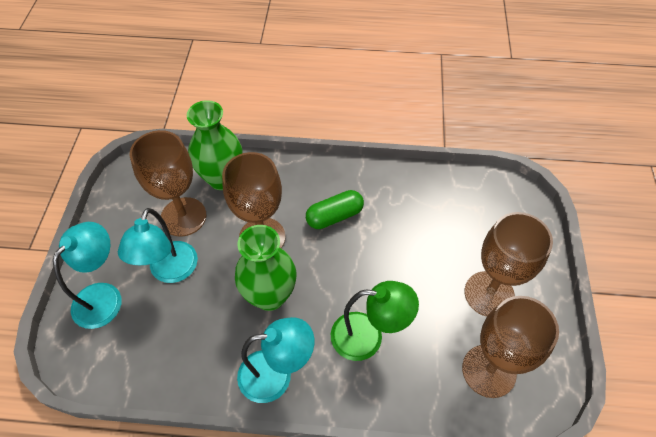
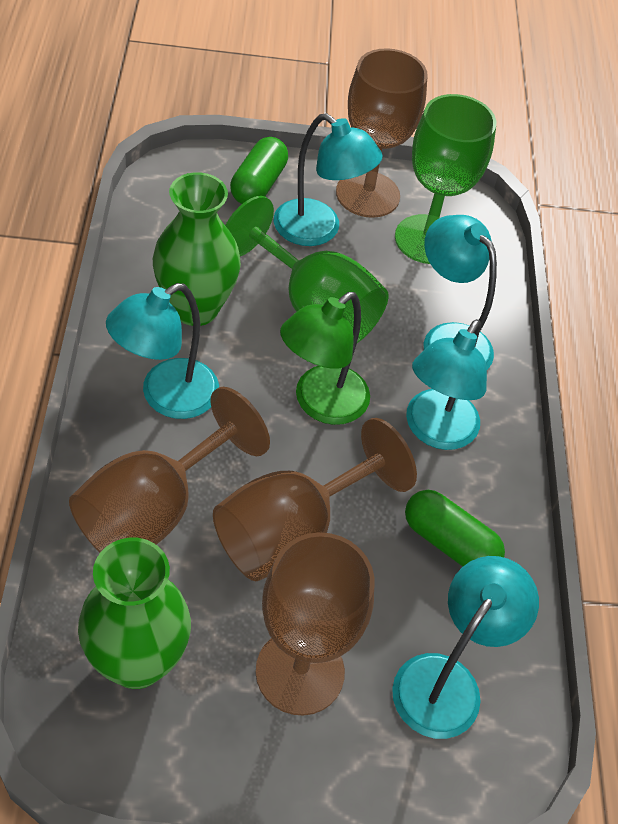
green capsule: 1 -> 2
green goblet: 0 -> 2
turquoise lamp: 3 -> 5

